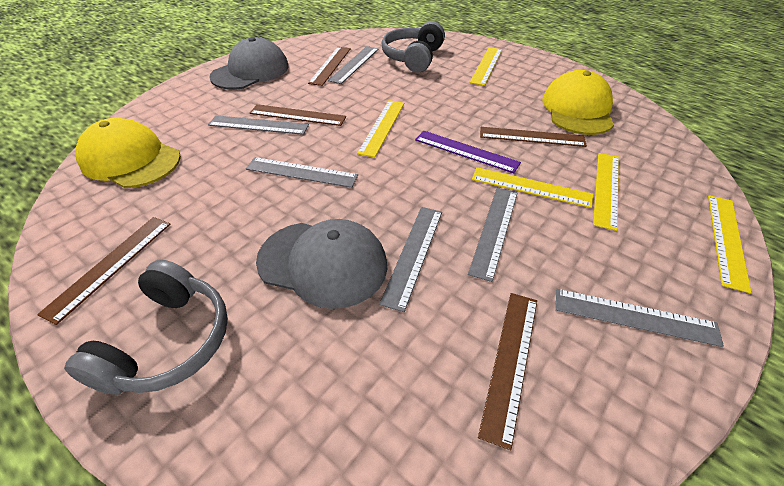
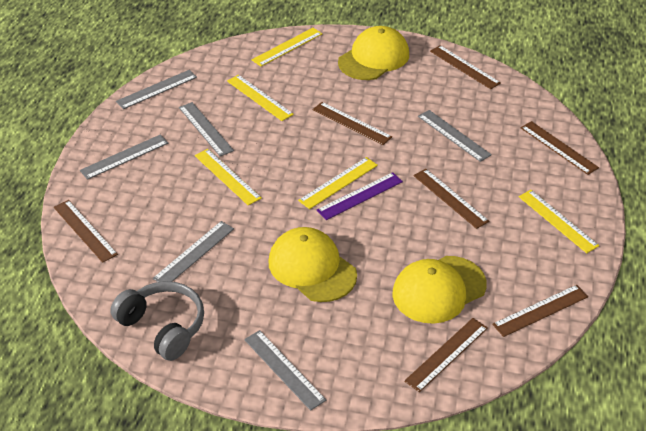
brown ruler: 5 -> 7
grey cap: 2 -> 0
grey headphones: 2 -> 1
yellow cap: 2 -> 3

